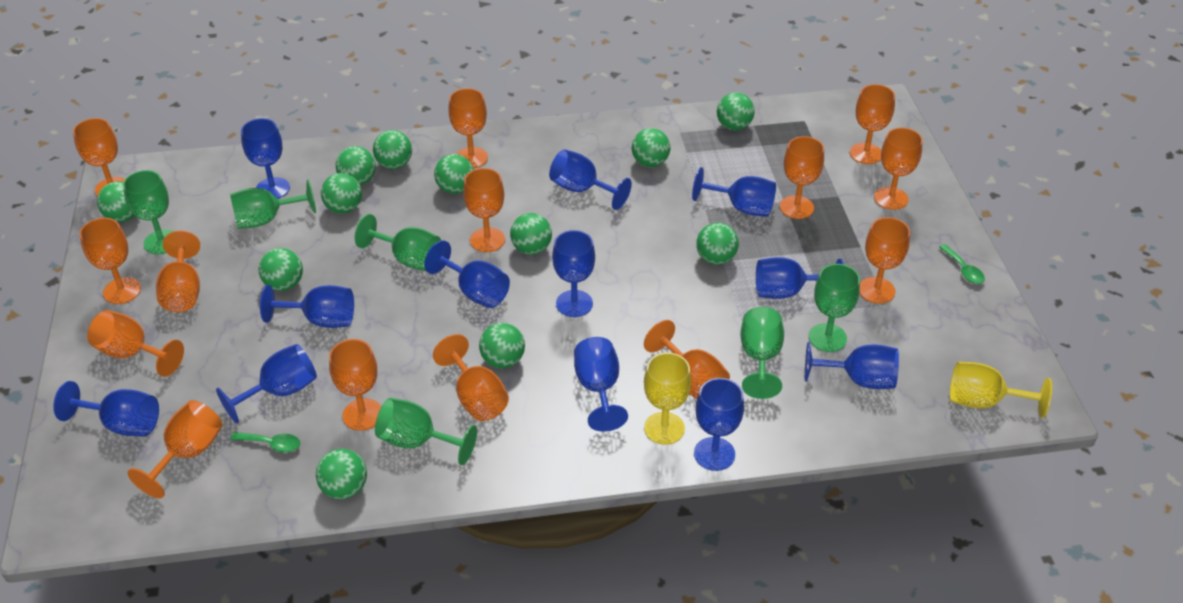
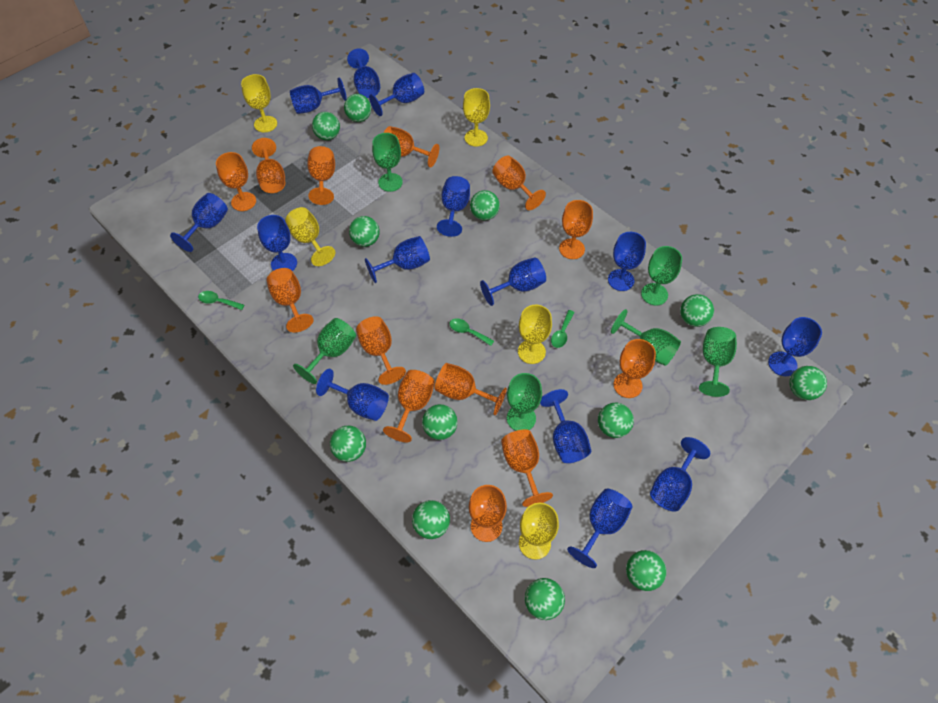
blue goblet: 12 -> 14
green spoon: 2 -> 3
orange goblet: 14 -> 13
yellow goblet: 2 -> 5

